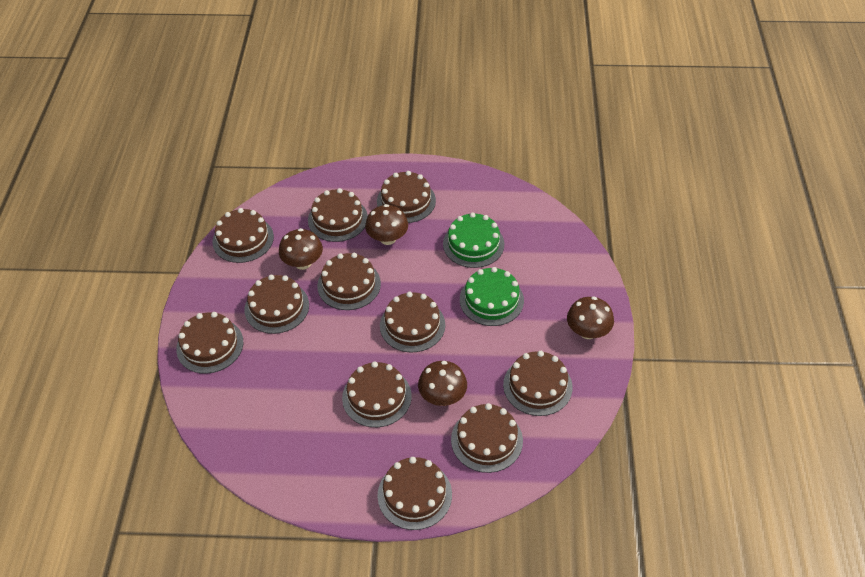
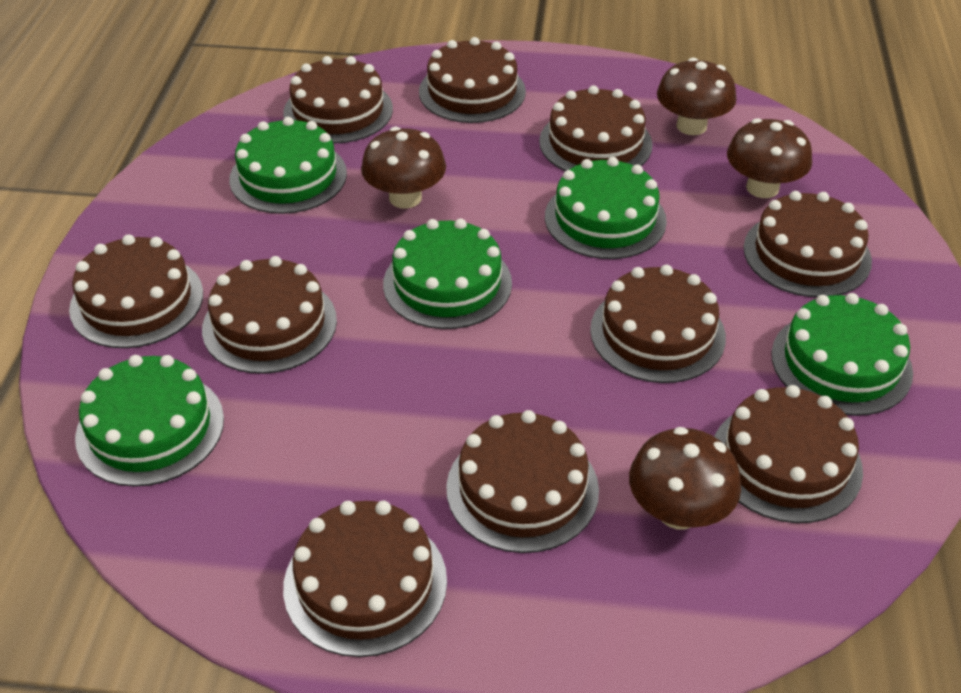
brown cake: 11 -> 10
green cake: 2 -> 5

